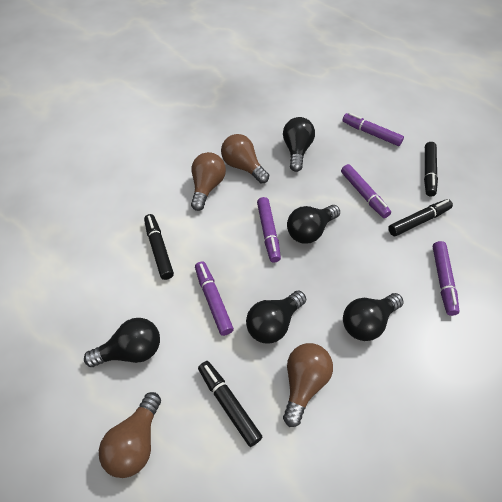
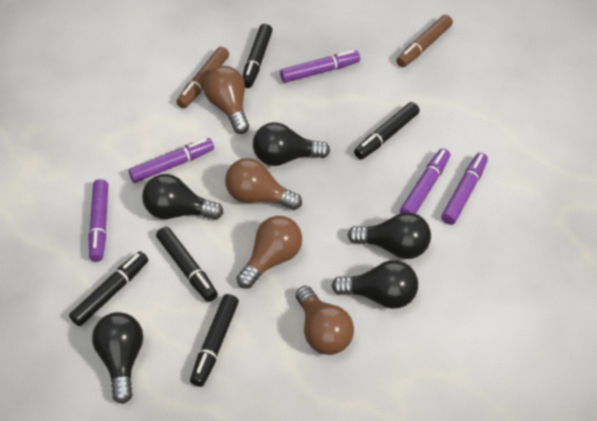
black marker: 4 -> 5
brown marker: 0 -> 2

